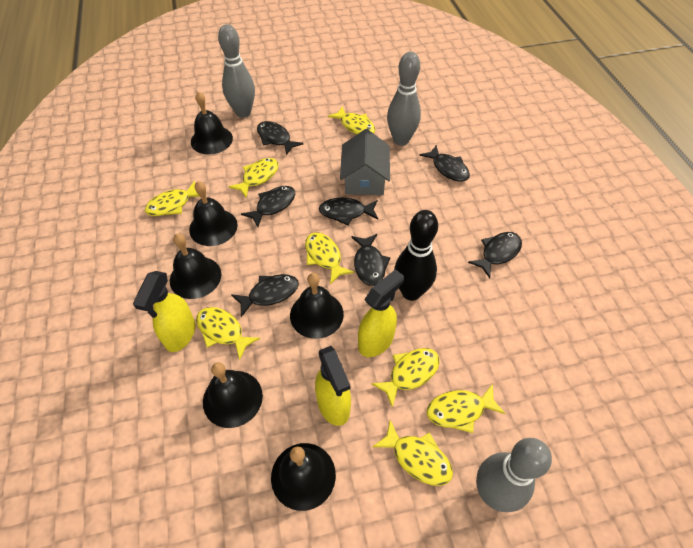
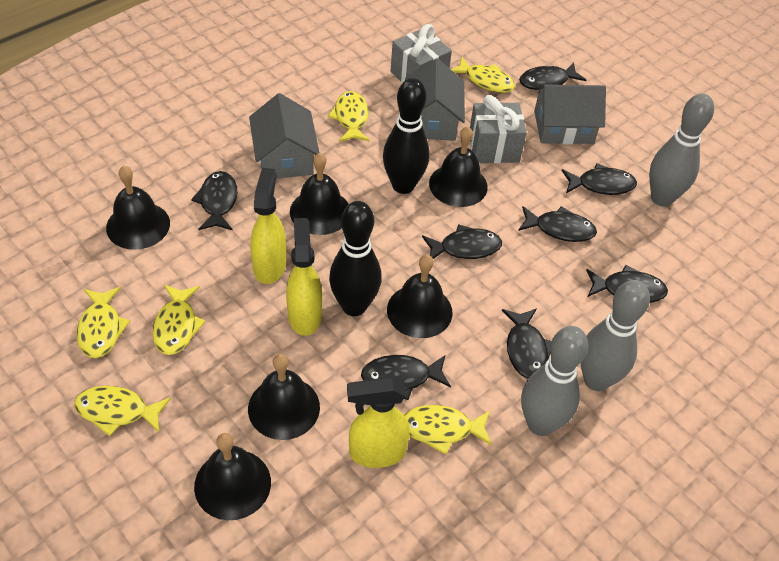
black bowling pin: 1 -> 2
black fish: 7 -> 8
grey gift: 0 -> 2
grey house: 1 -> 3
yellow fish: 8 -> 6

